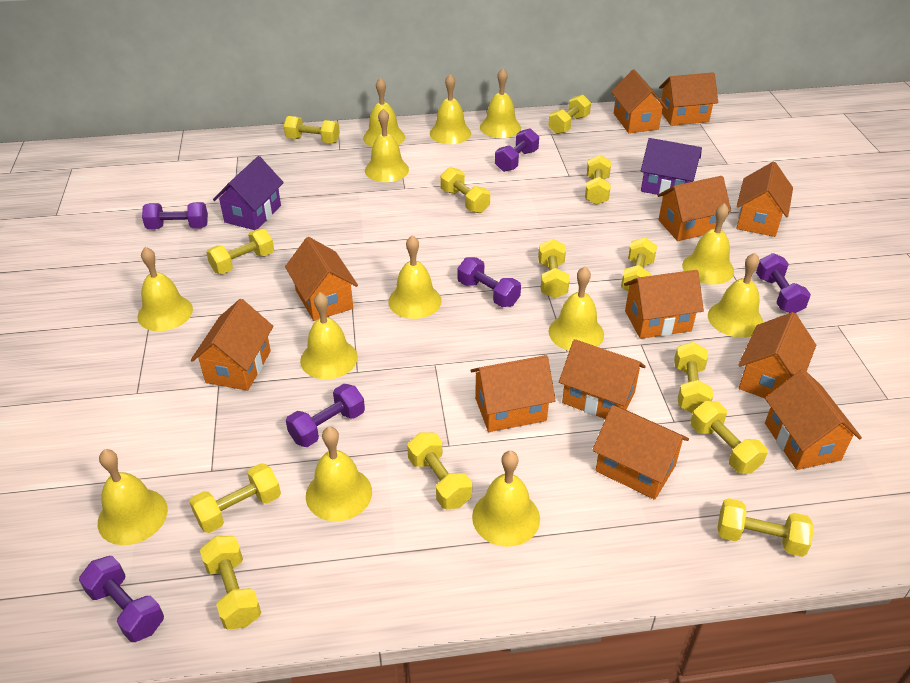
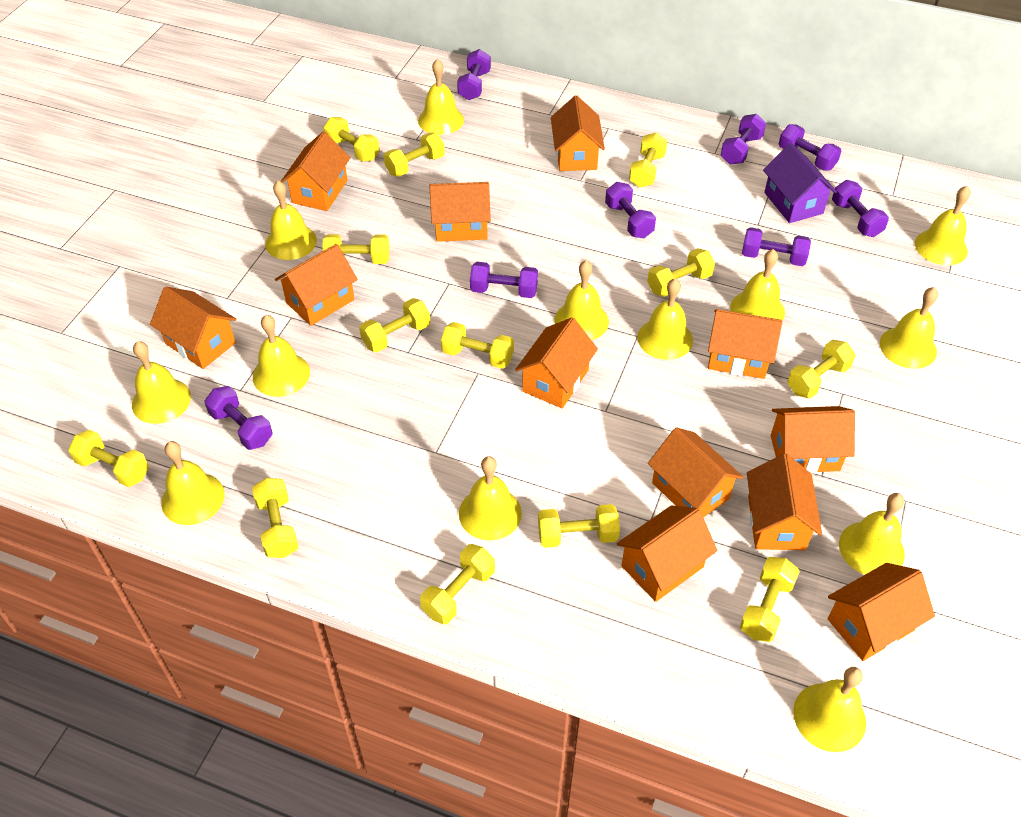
purple dumbbell: 6 -> 8
purple house: 2 -> 1

